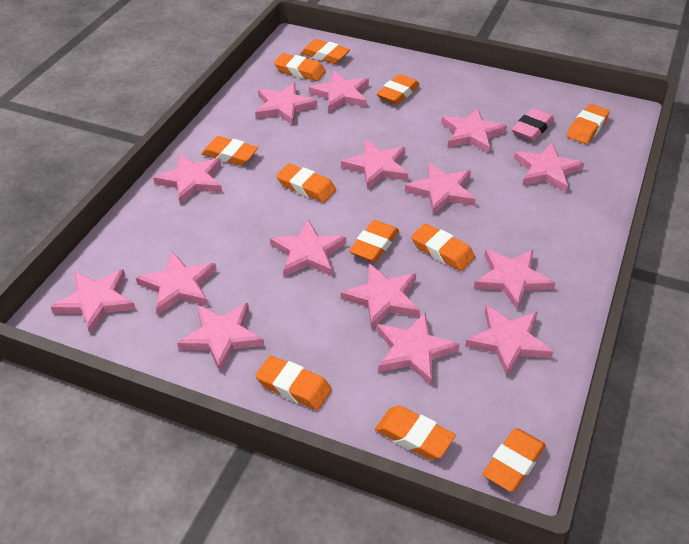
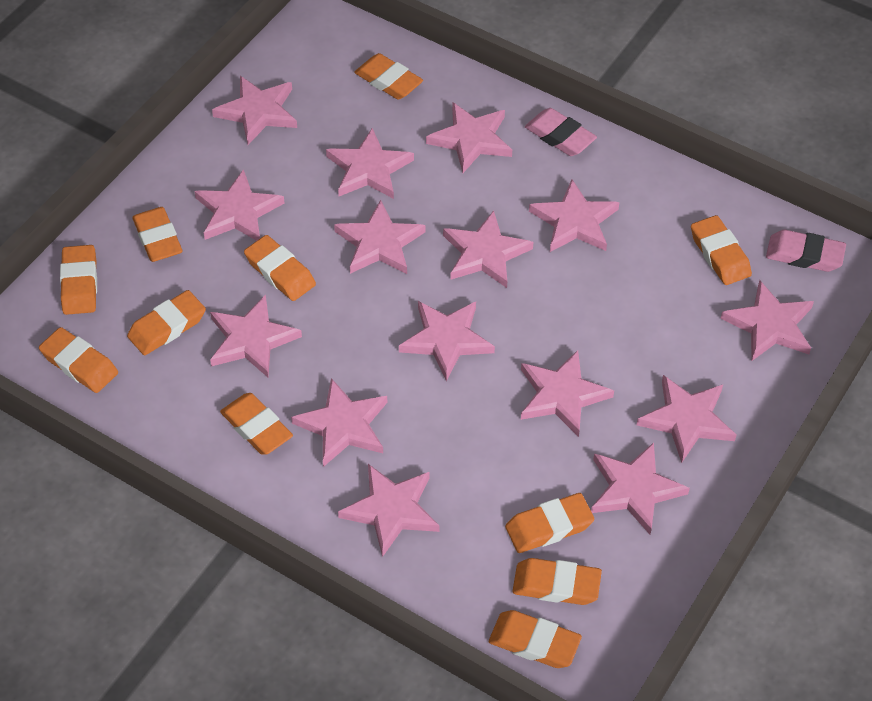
pink eraser: 1 -> 2

